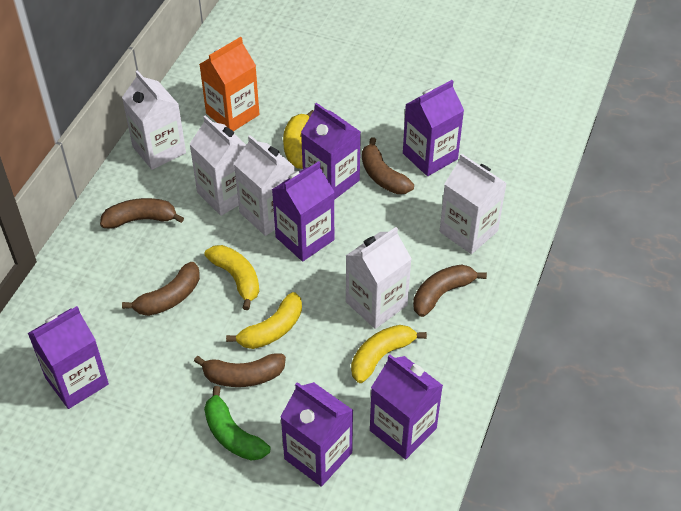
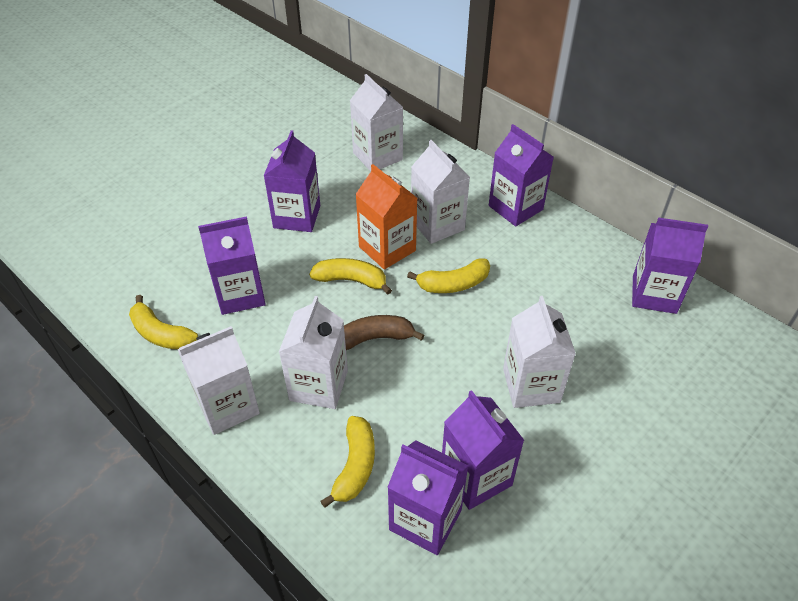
brown banana: 5 -> 1
green banana: 1 -> 0

